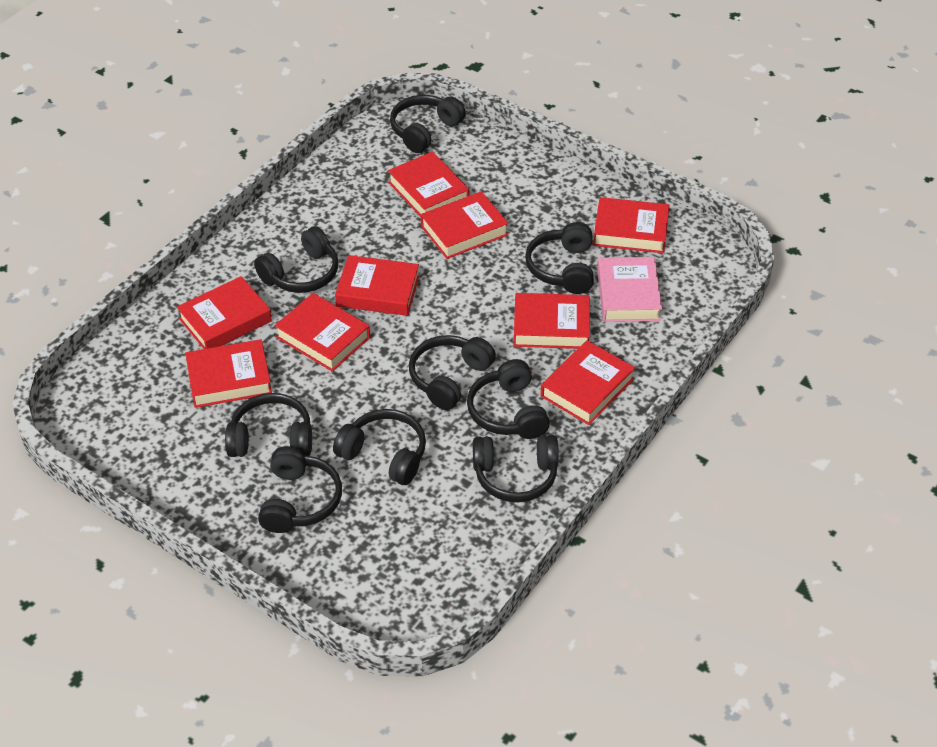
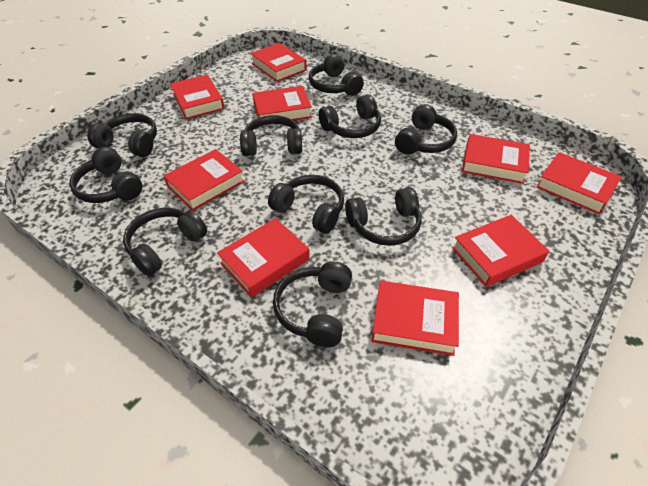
black headphones: 9 -> 10
pink book: 1 -> 0

